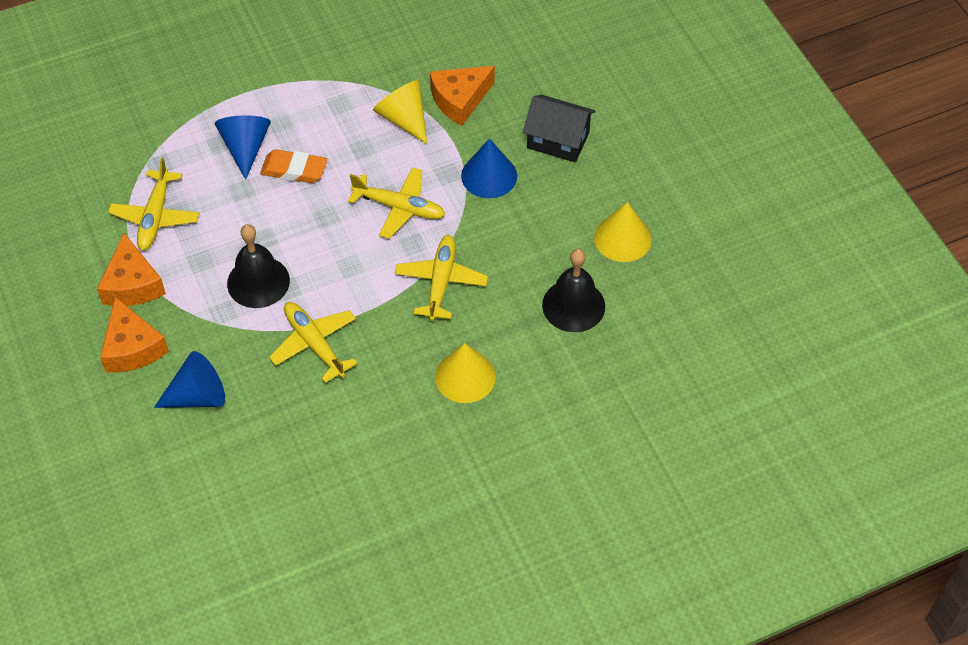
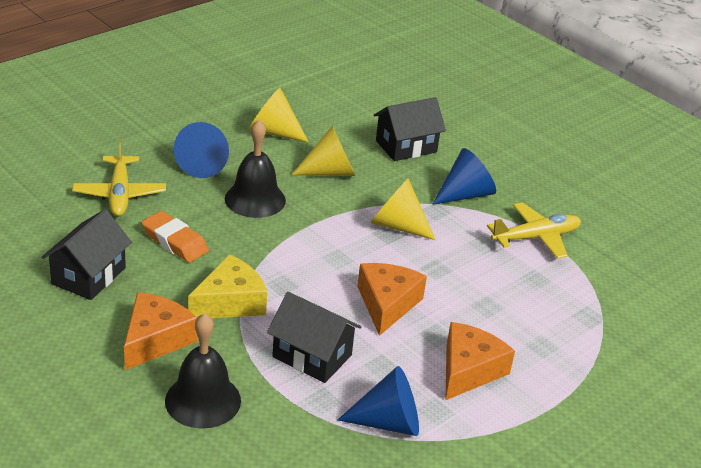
black house: 1 -> 3
yellow cheese: 0 -> 1
yellow plane: 4 -> 2

